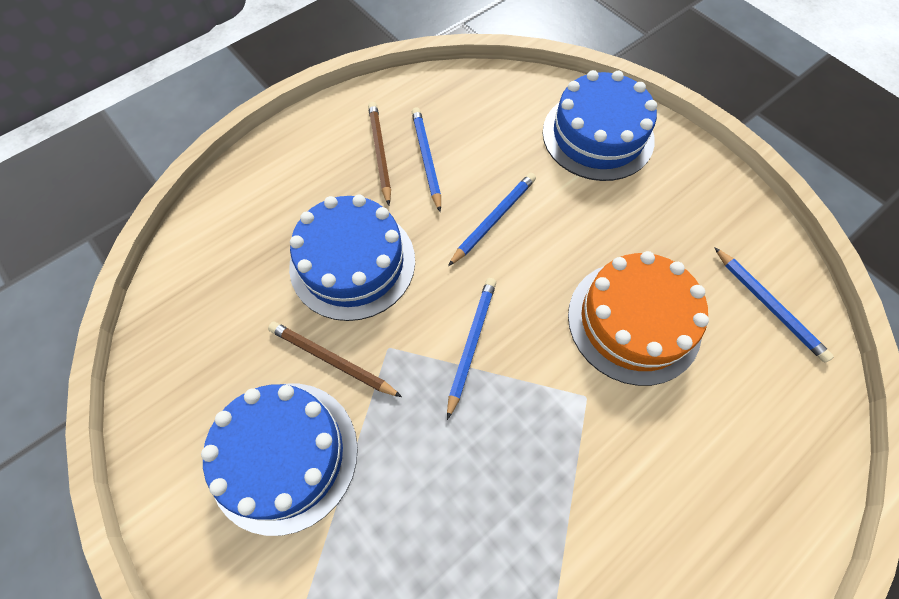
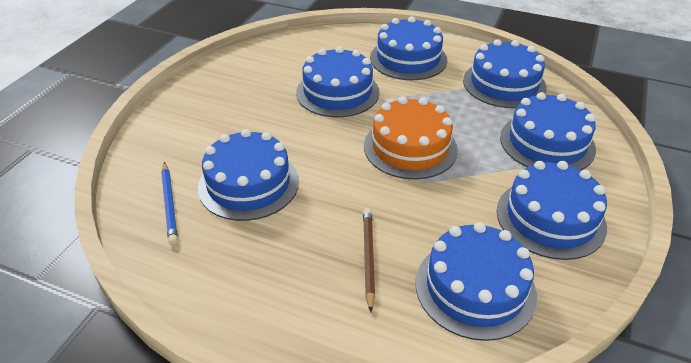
blue cake: 3 -> 7
blue pencil: 4 -> 1
brown pencil: 2 -> 1

